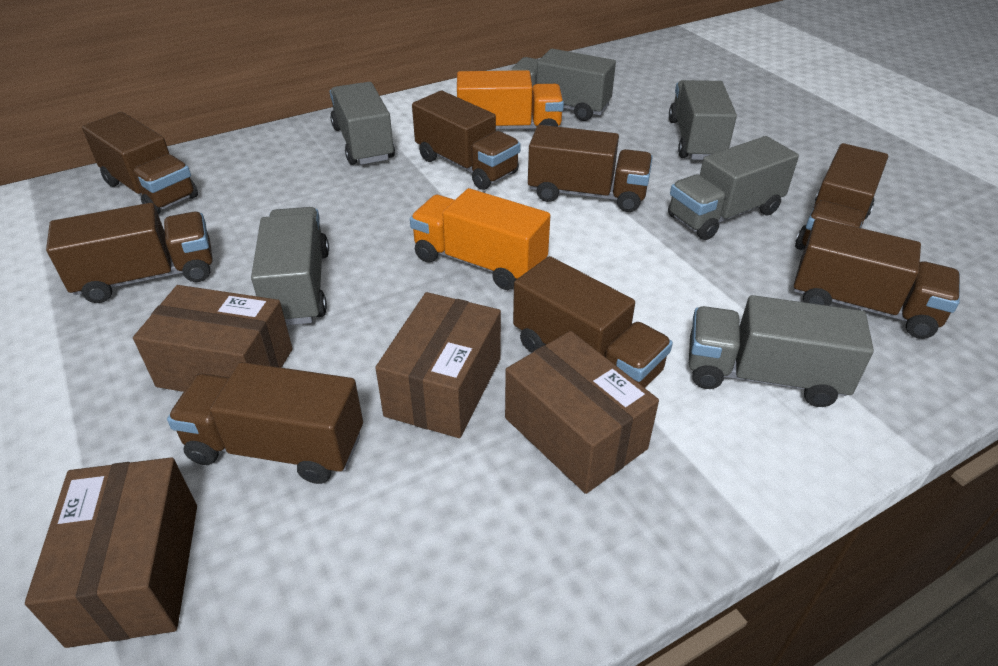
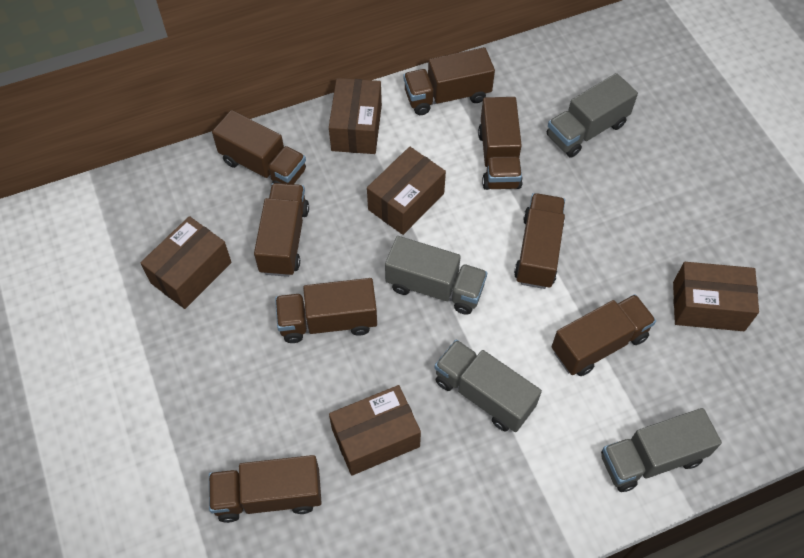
brown box: 4 -> 5
grey truck: 6 -> 4
orange truck: 2 -> 0

